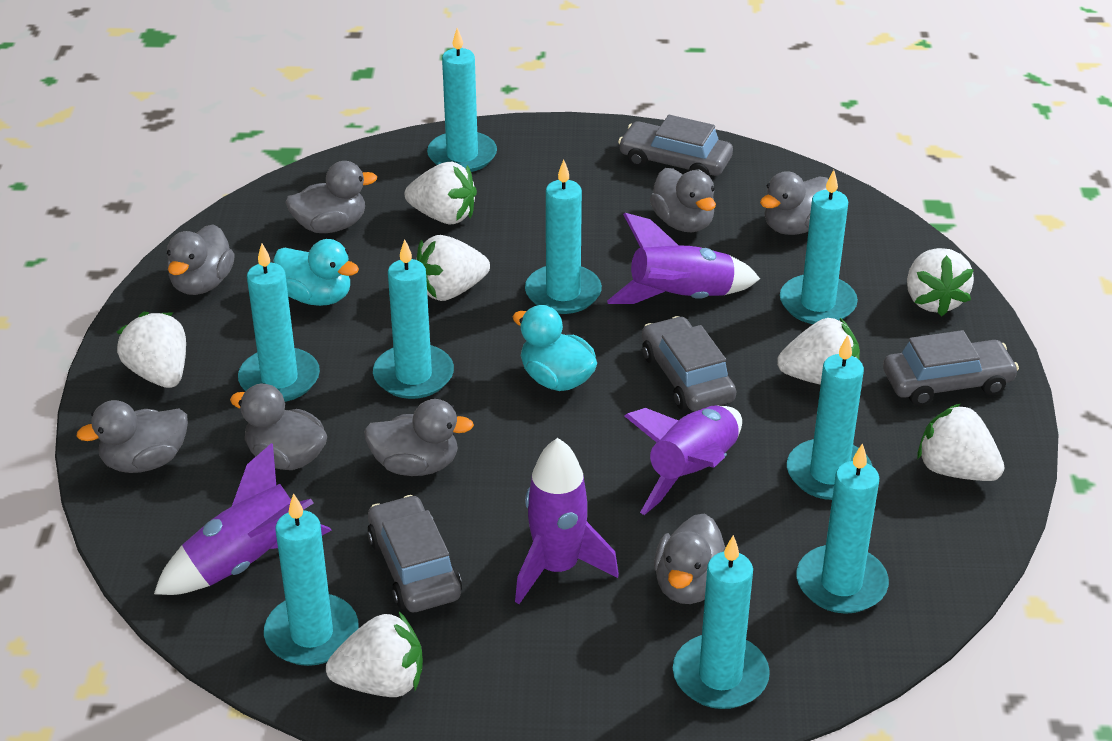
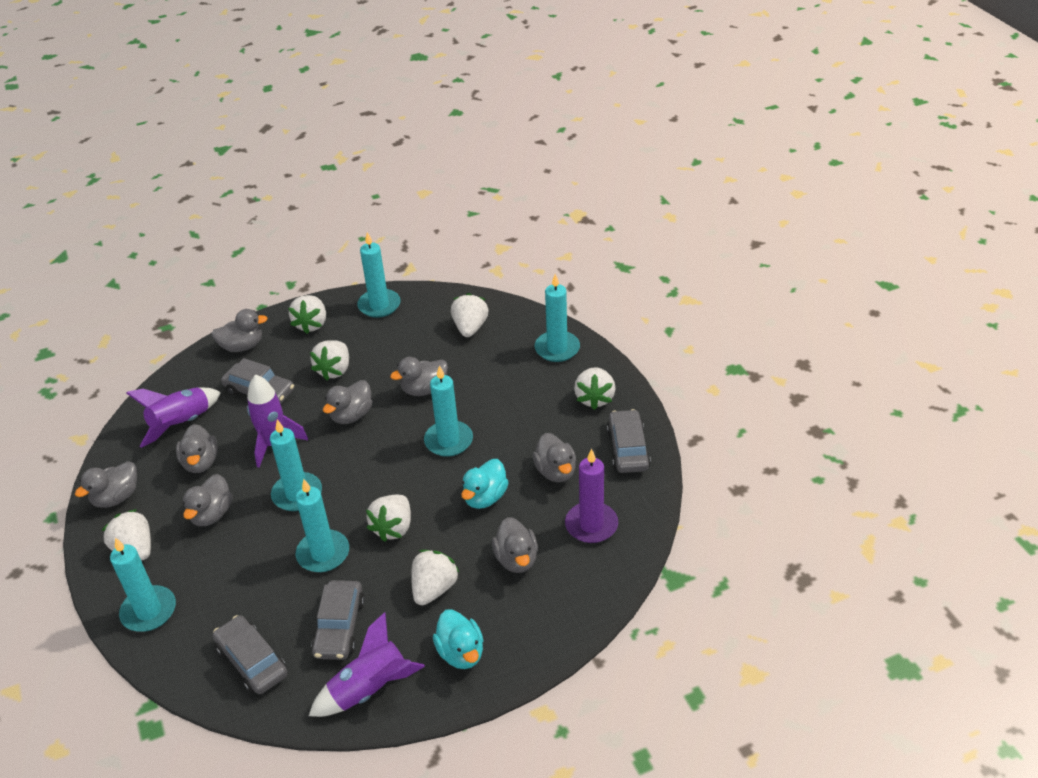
purple candle: 0 -> 1
purple rocket: 4 -> 3
turquoise candle: 9 -> 6

